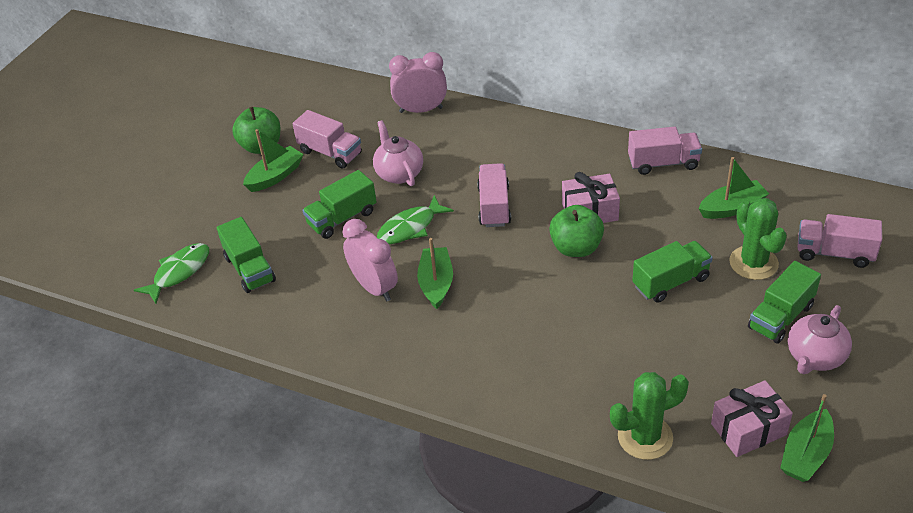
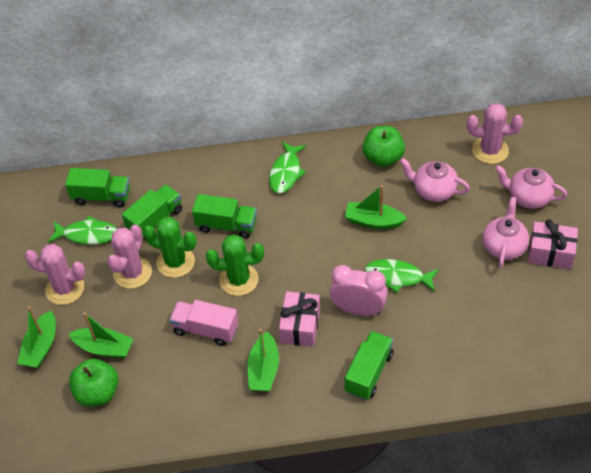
green fish: 2 -> 3
pink cactus: 0 -> 3
pink clock: 2 -> 1
pink teapot: 2 -> 3
pink truck: 4 -> 1

